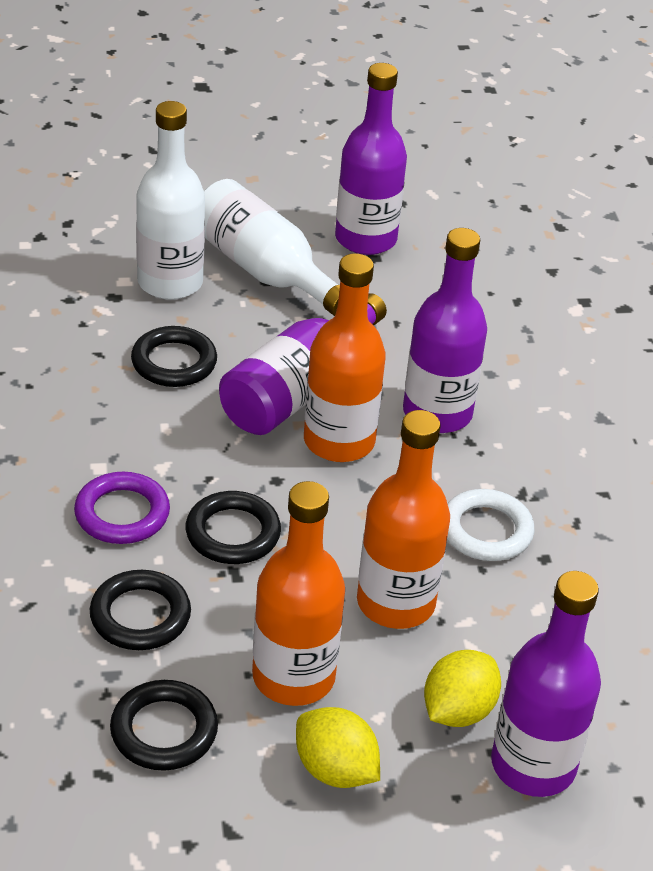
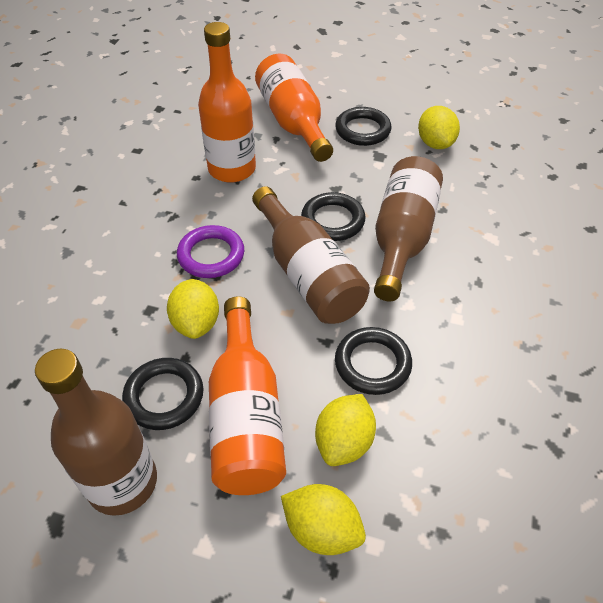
brown bottle: 0 -> 3
purple bottle: 4 -> 0
white bottle: 2 -> 0
white ring: 1 -> 0
yellow lemon: 2 -> 4

